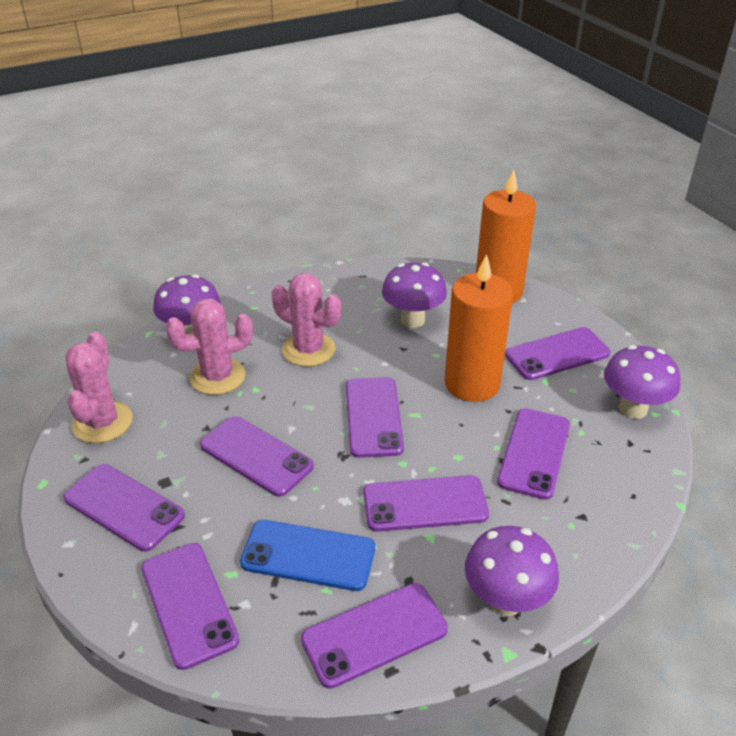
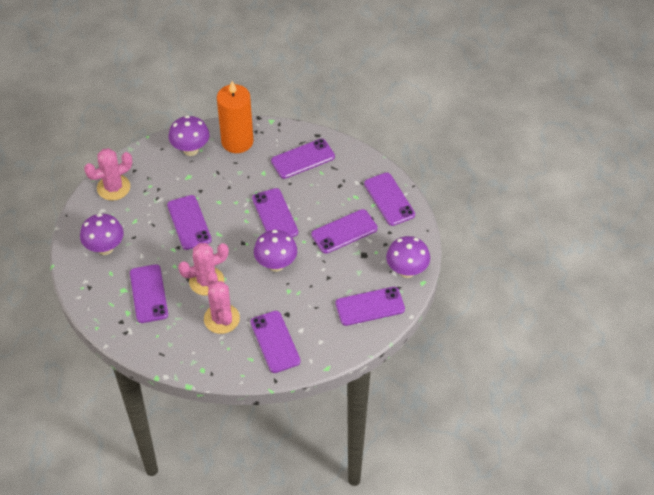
blue phone: 1 -> 0
orange candle: 2 -> 1

